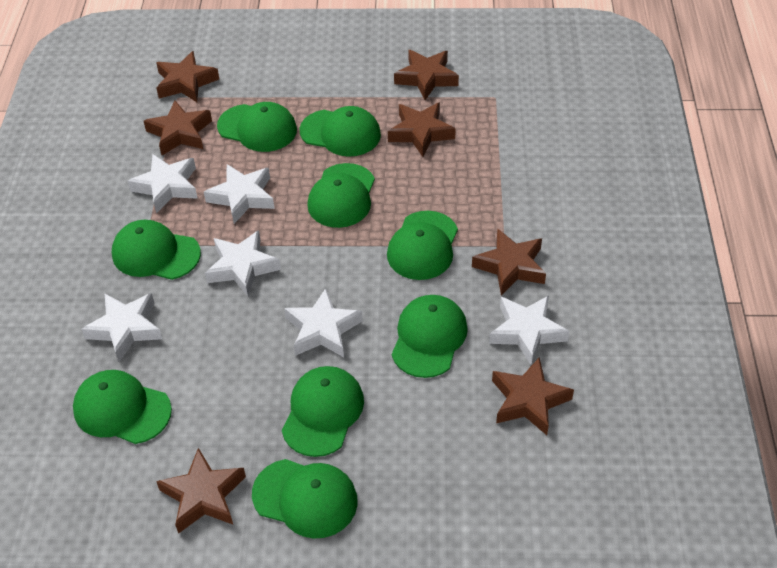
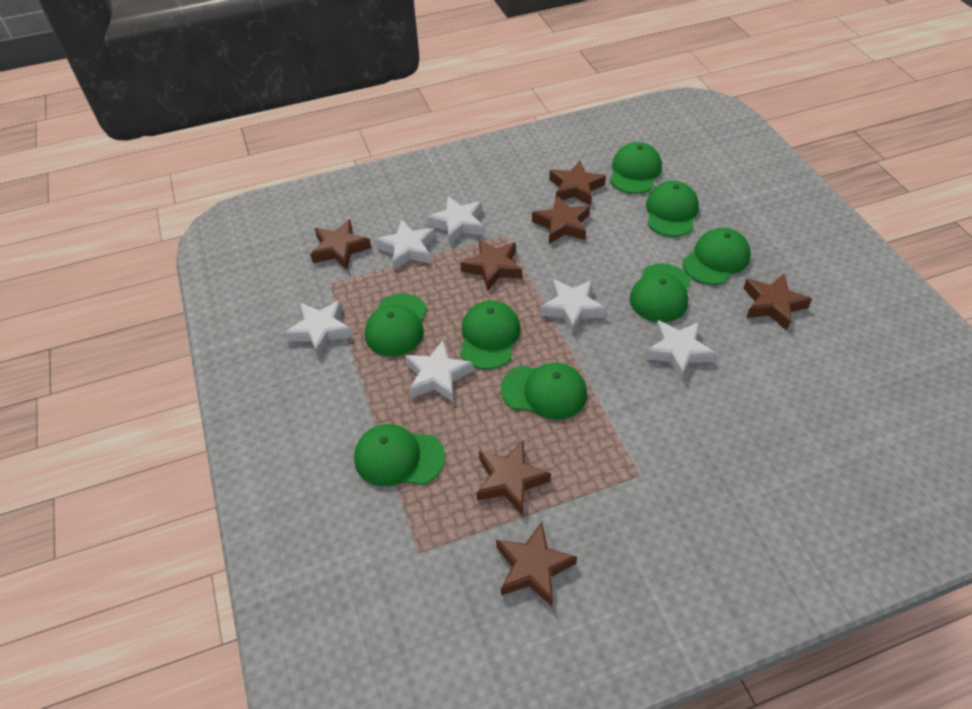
green cap: 9 -> 8

